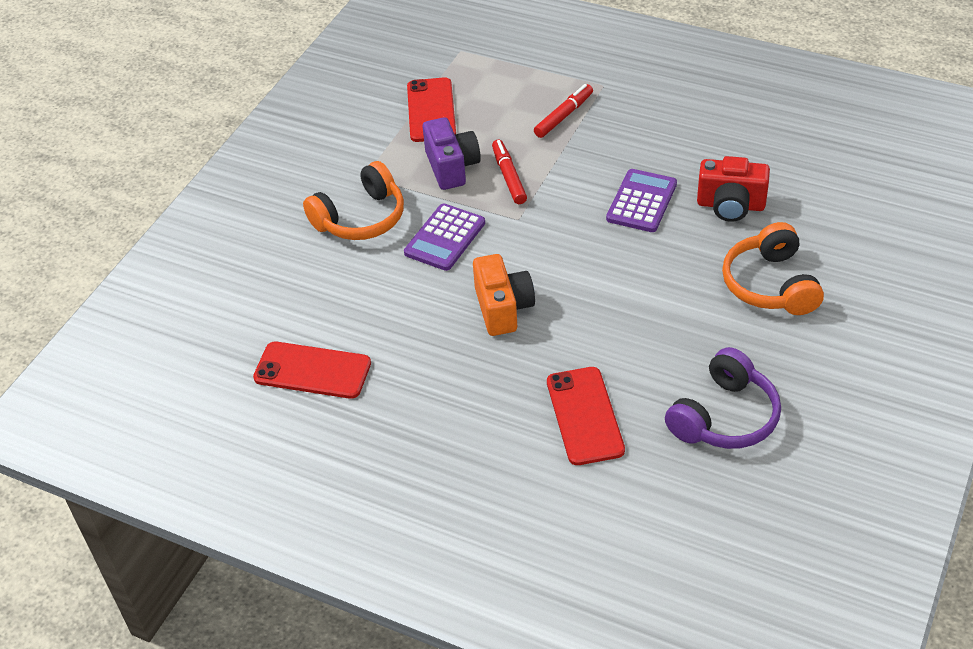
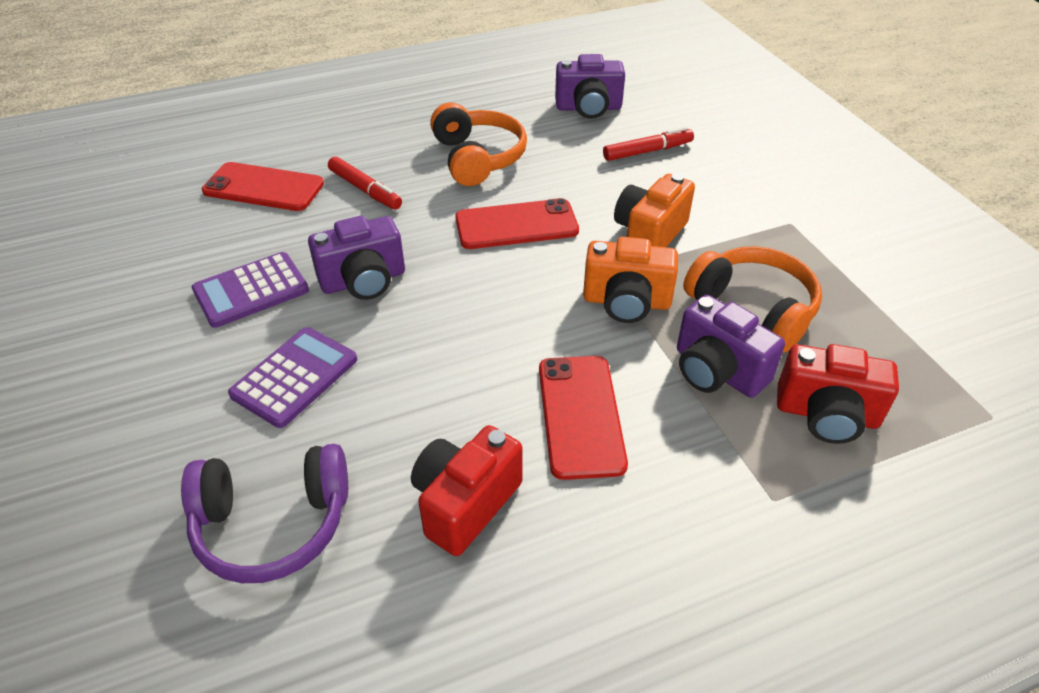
orange camera: 1 -> 2
purple camera: 1 -> 3
red camera: 1 -> 2

